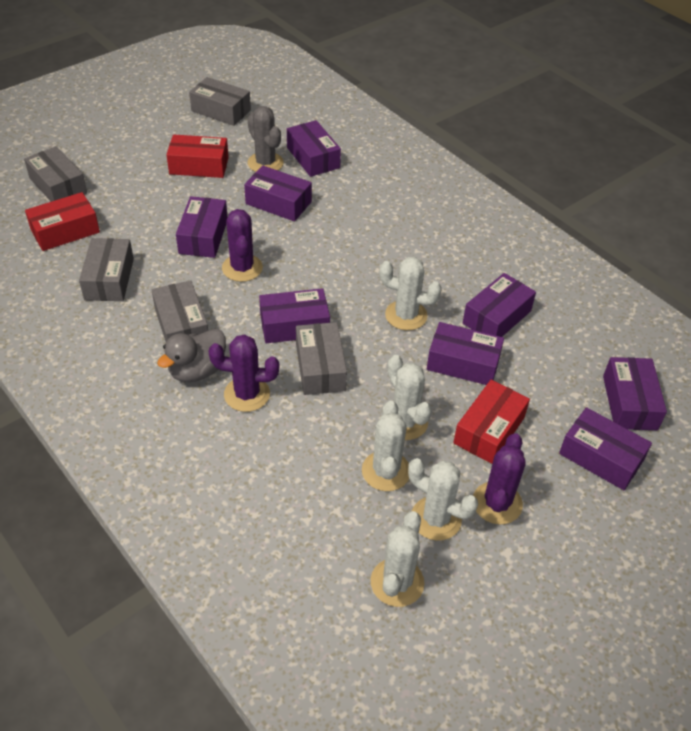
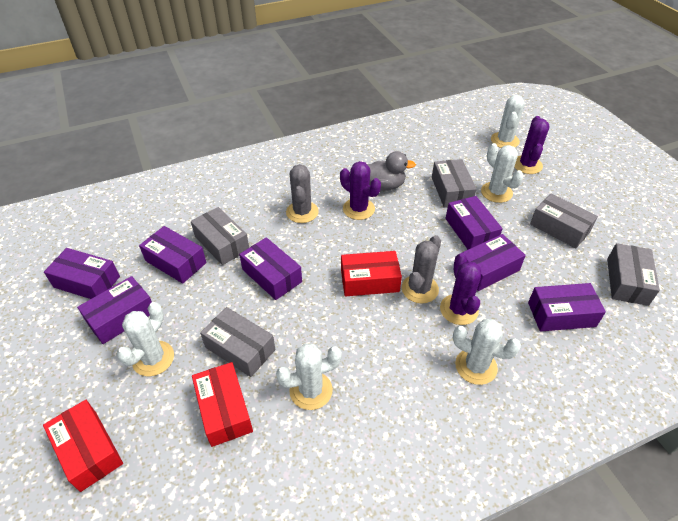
grey cactus: 1 -> 2
purple box: 8 -> 7

